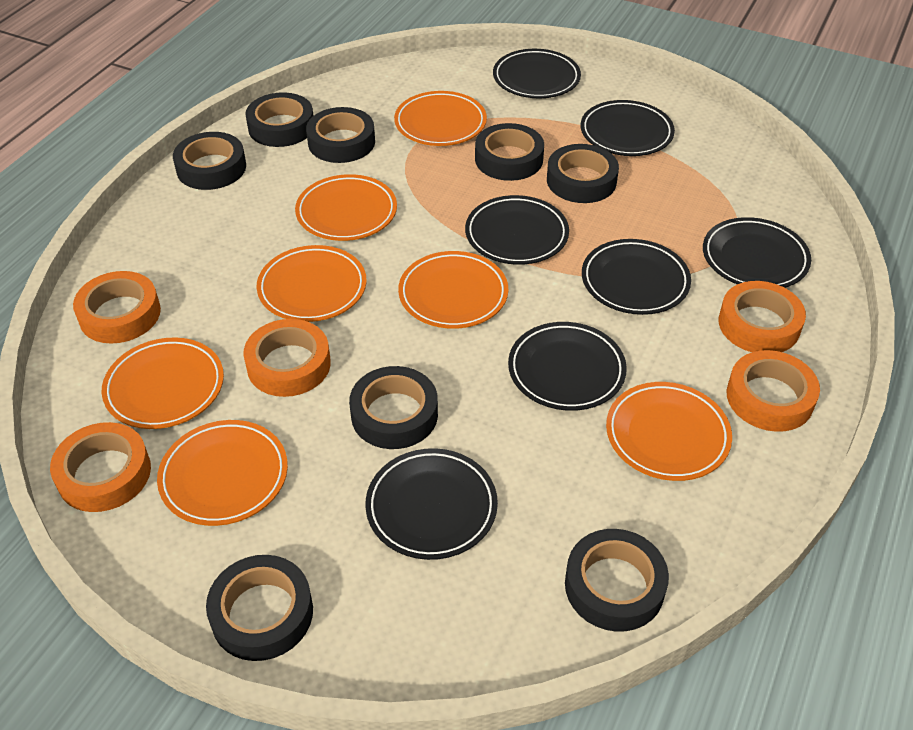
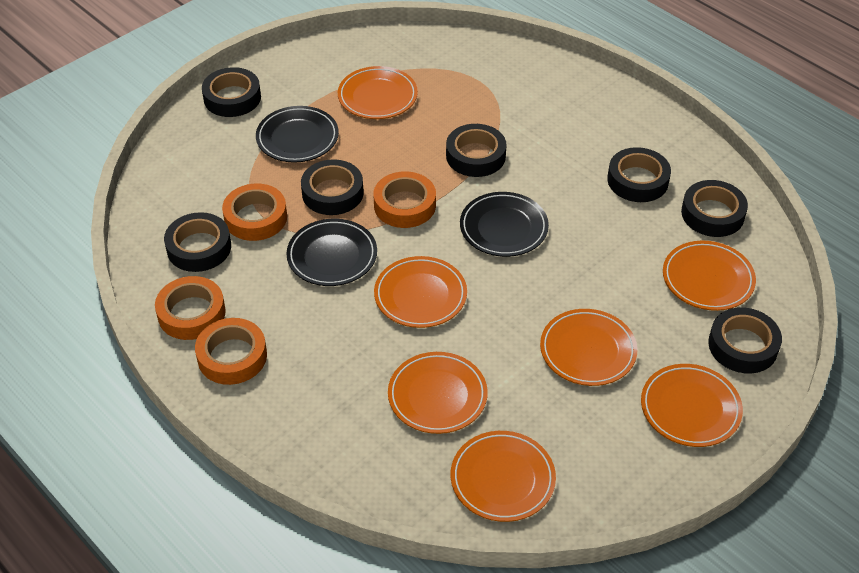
black plate: 7 -> 3
black tape: 8 -> 7
orange tape: 5 -> 4

